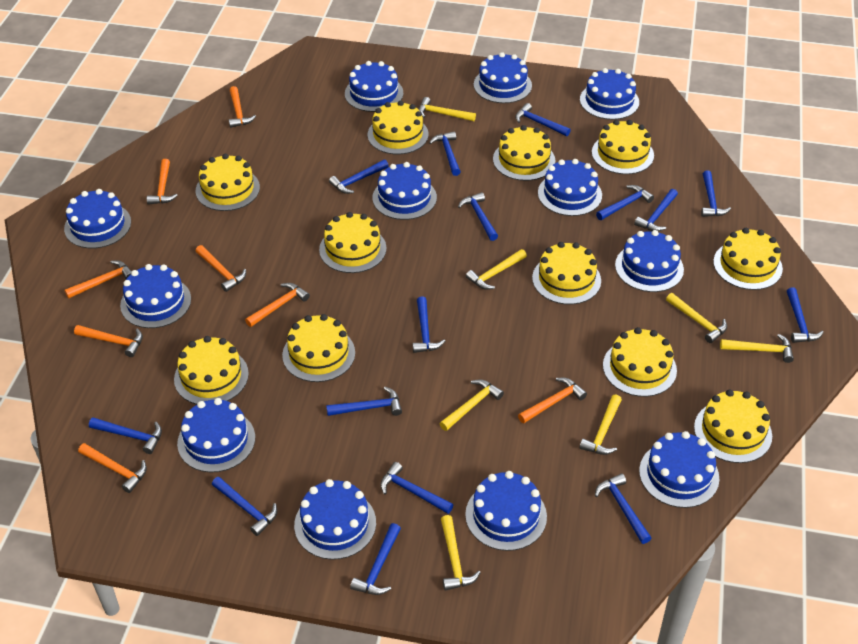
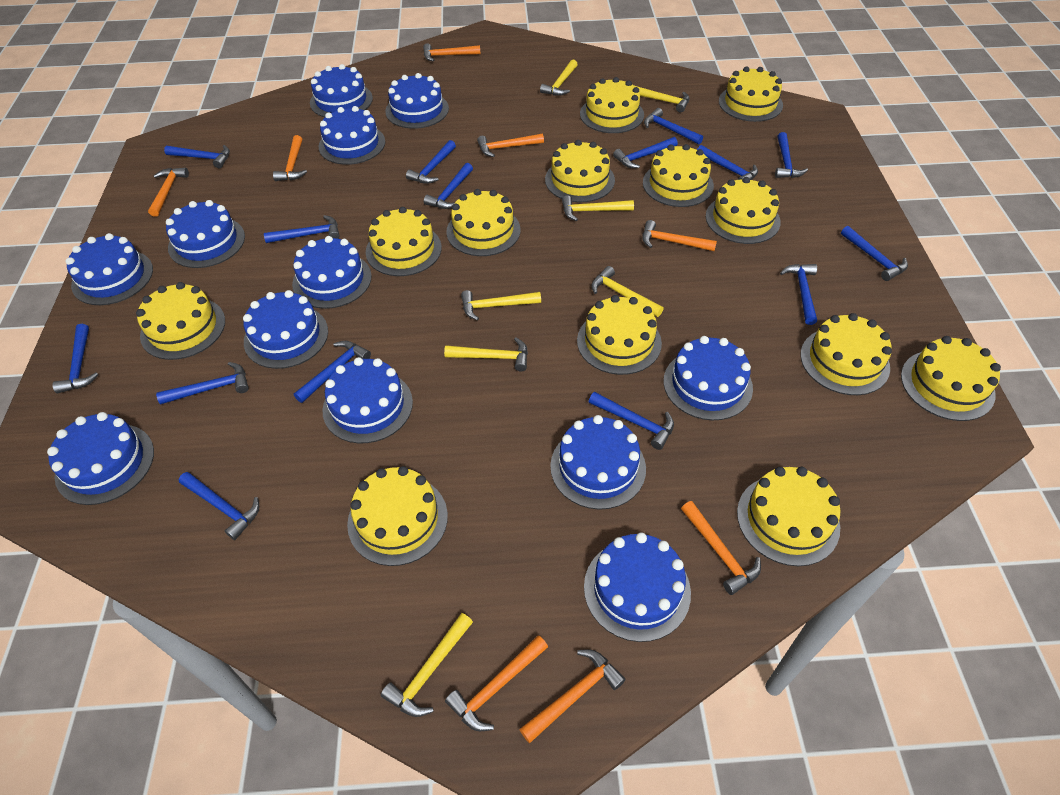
yellow cake: 11 -> 13

